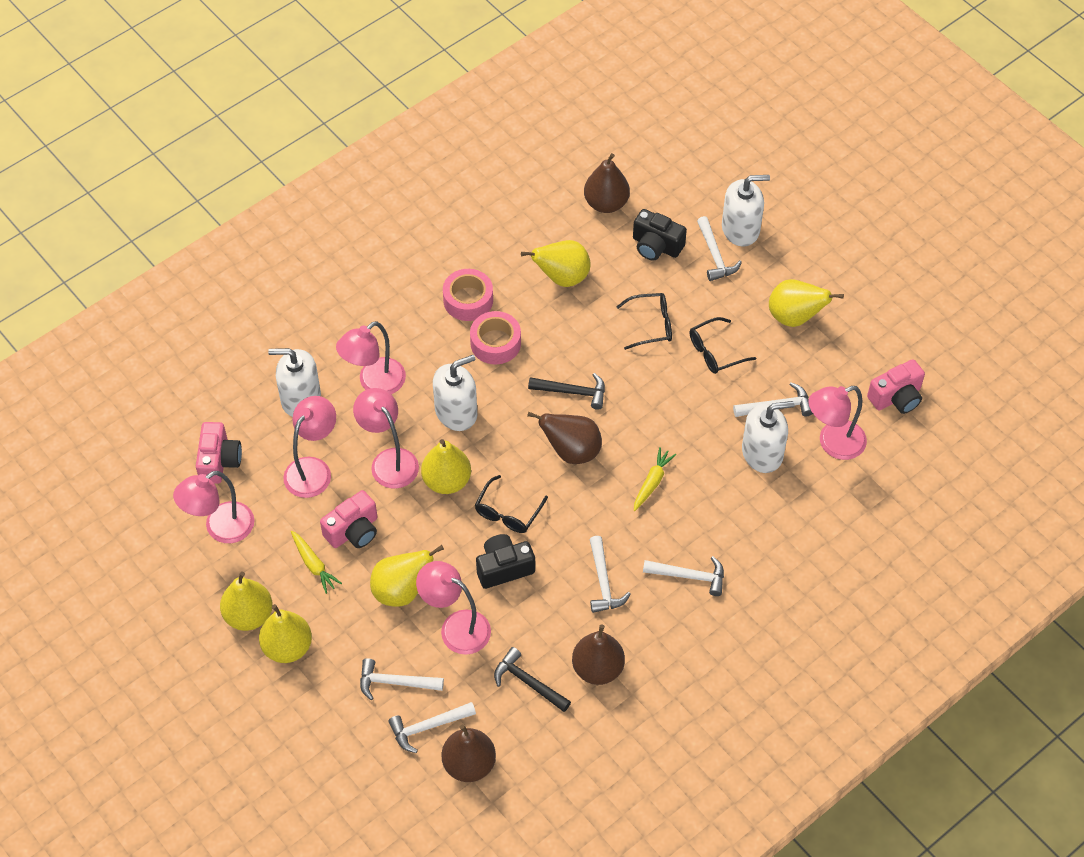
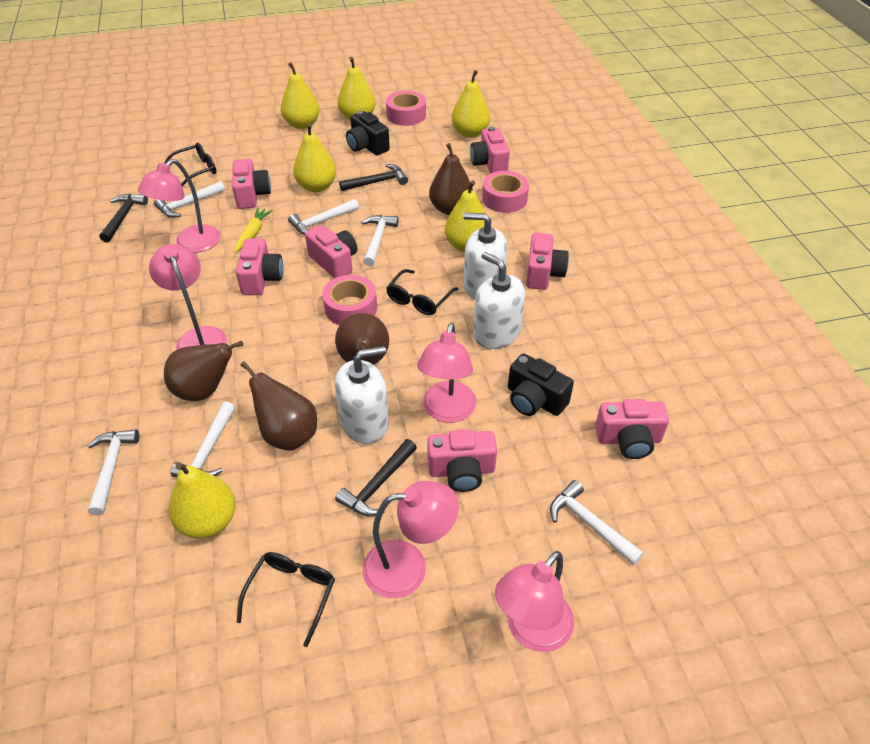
black hammer: 2 -> 3
pink camera: 3 -> 7
pink lamp: 6 -> 5
pink tape: 2 -> 3
white soap dispenser: 4 -> 3
yellow carrot: 2 -> 1

